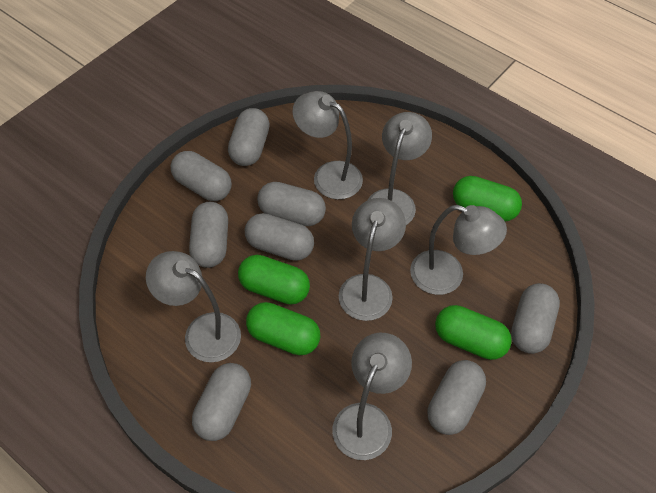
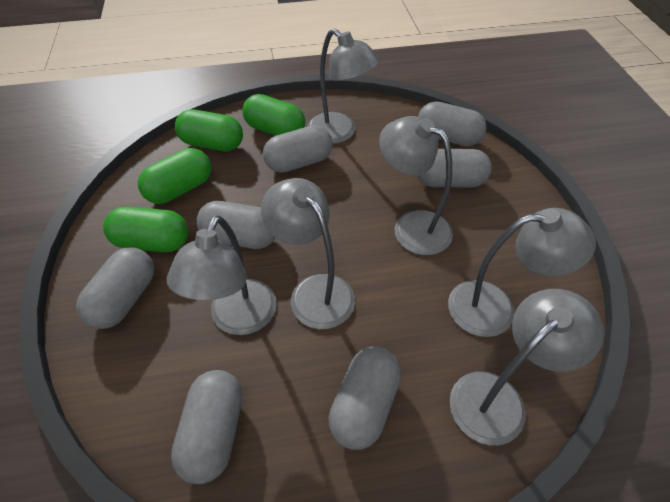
grey capsule: 8 -> 7

